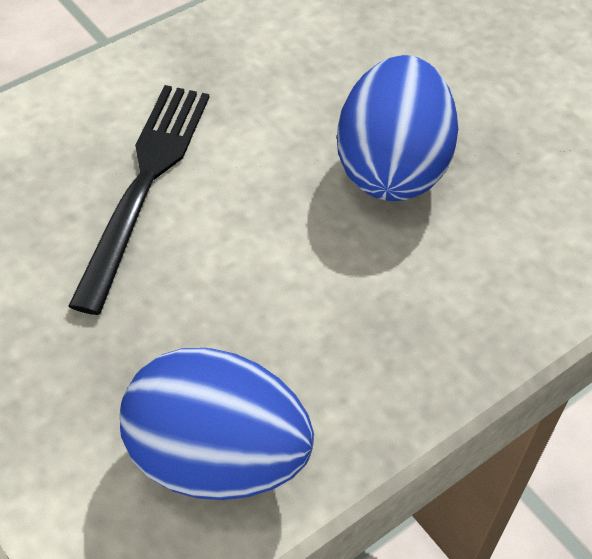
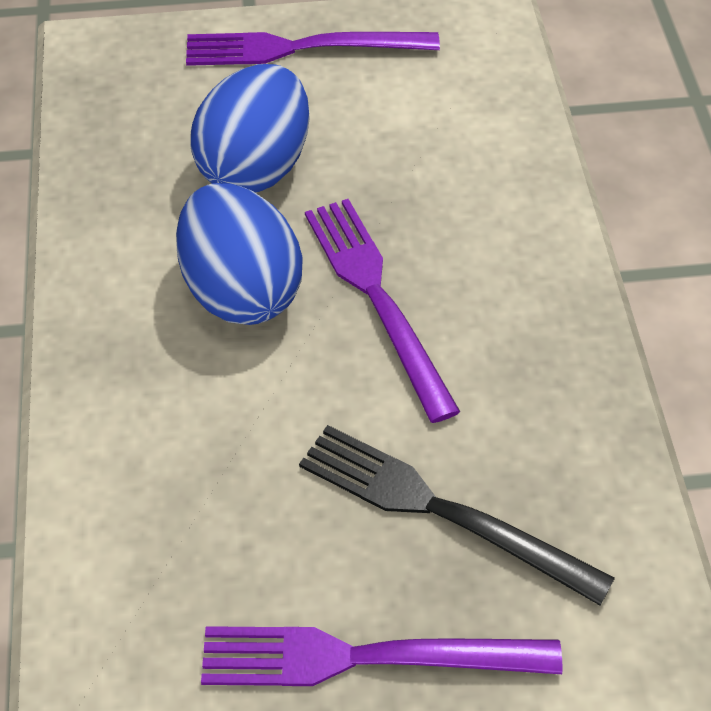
purple fork: 0 -> 3

